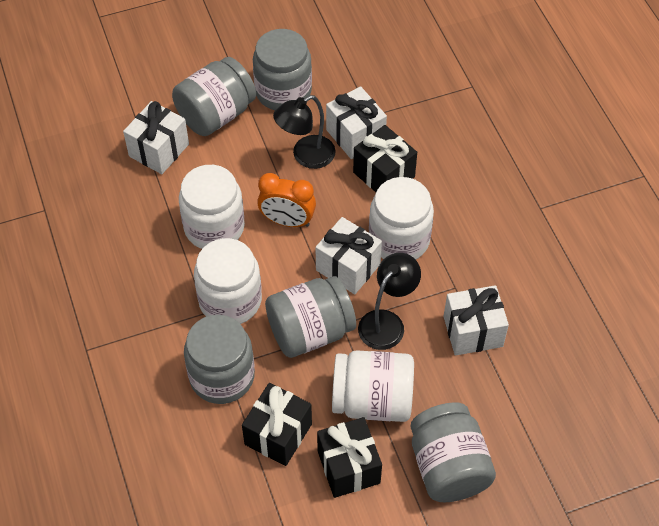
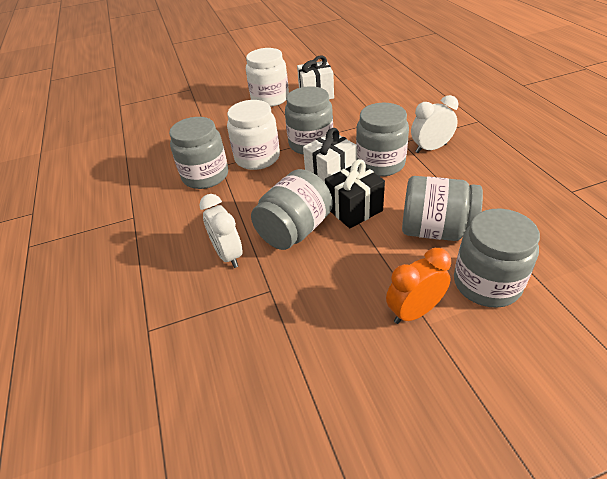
black gift: 3 -> 1
black lamp: 2 -> 0
grey jar: 5 -> 6
white clock: 0 -> 2
white gift: 4 -> 2
white jar: 4 -> 2

